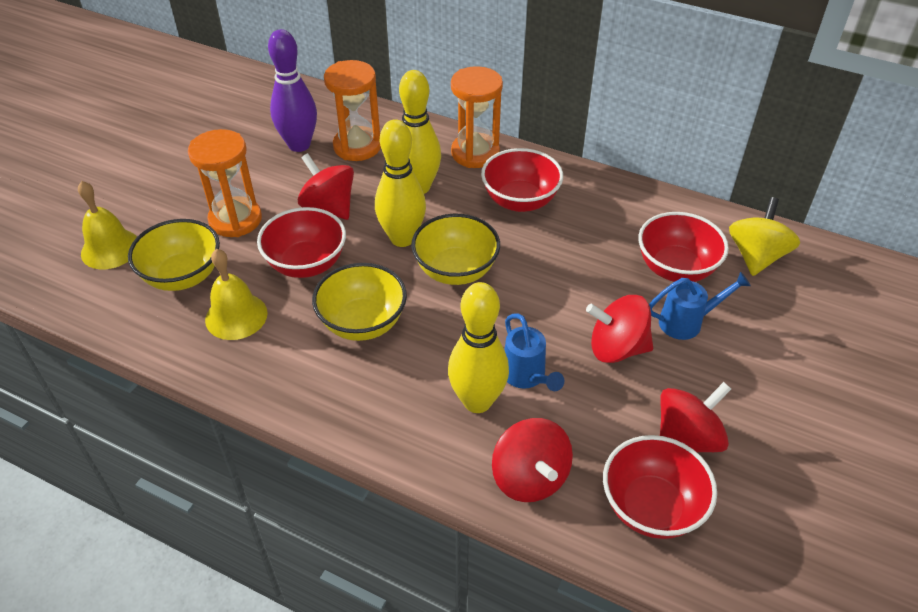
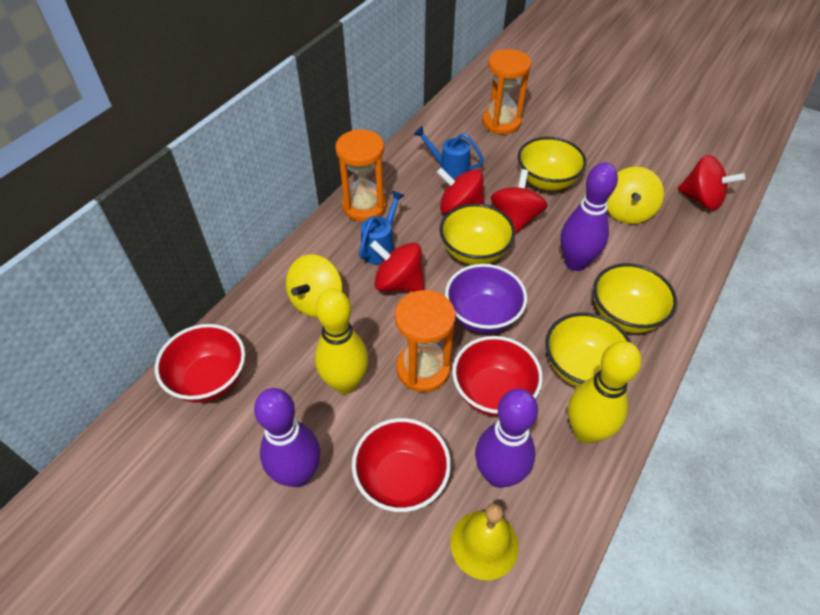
purple bowl: 0 -> 1
purple bowling pin: 1 -> 3
red bowl: 4 -> 3
yellow bell: 2 -> 1
yellow bowl: 3 -> 4
yellow bowling pin: 3 -> 2
yellow spinning top: 1 -> 2

